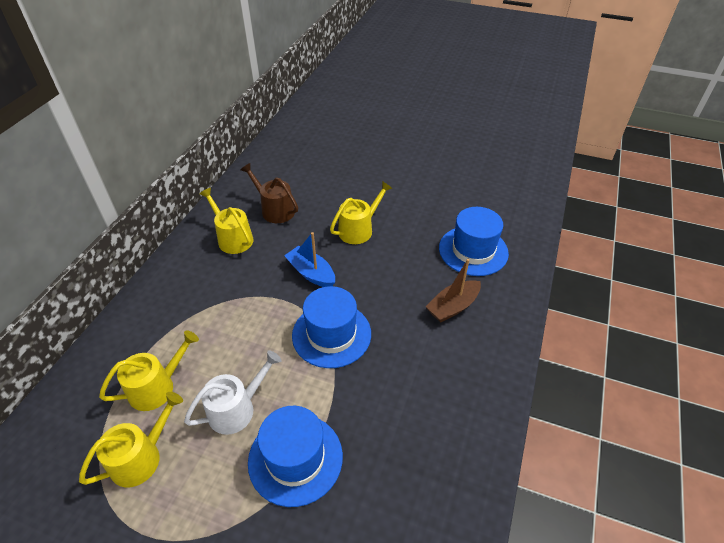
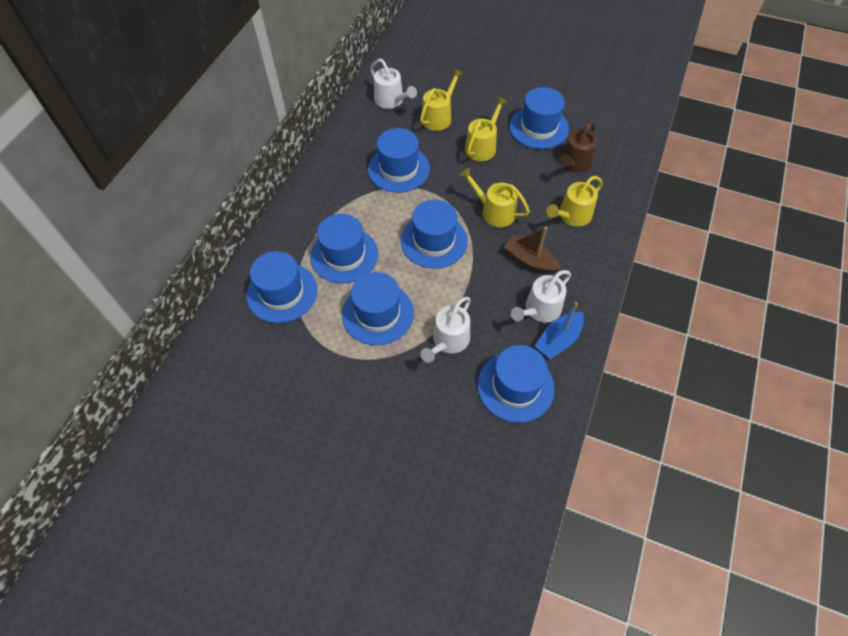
blue hat: 3 -> 7
white watering can: 1 -> 3

